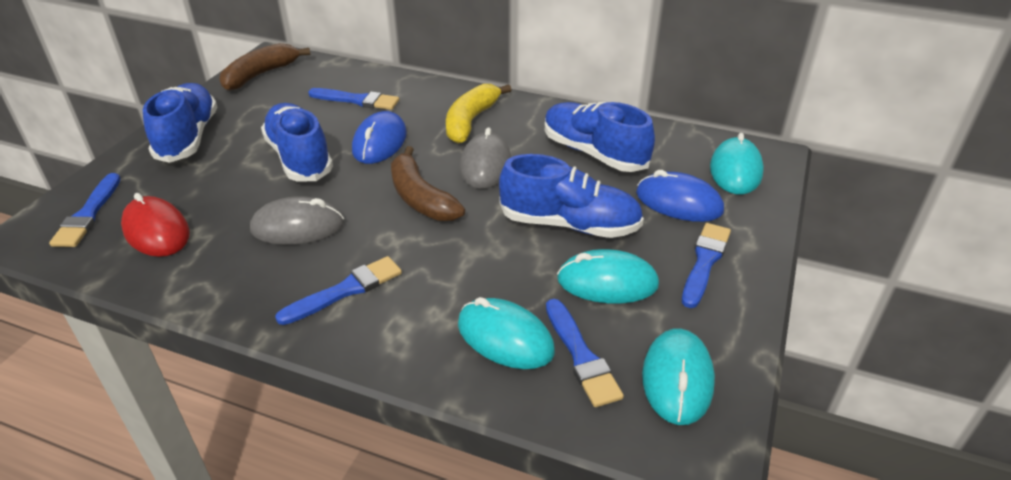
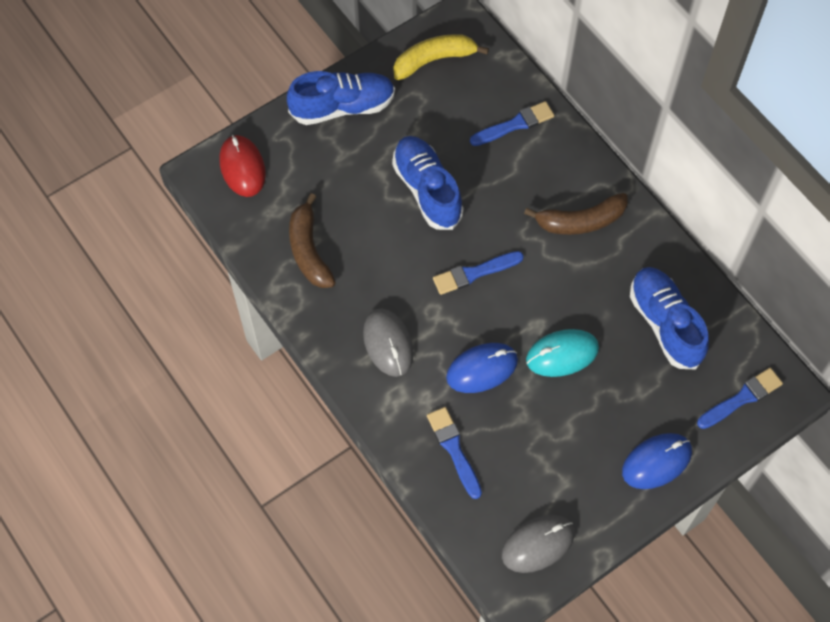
blue brush: 5 -> 4
blue shoe: 4 -> 3
turquoise mouse: 4 -> 1

